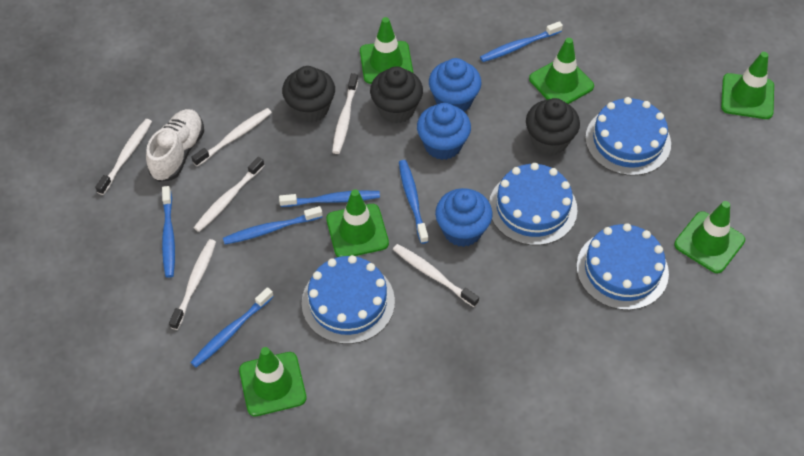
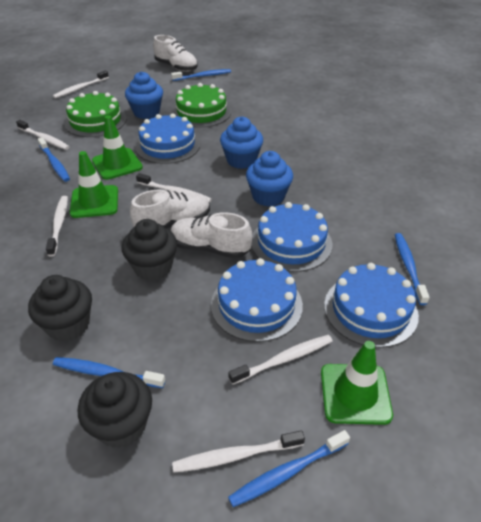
blue toothbrush: 6 -> 5
green cake: 0 -> 2
green traffic cone: 6 -> 3
white shoe: 1 -> 3

